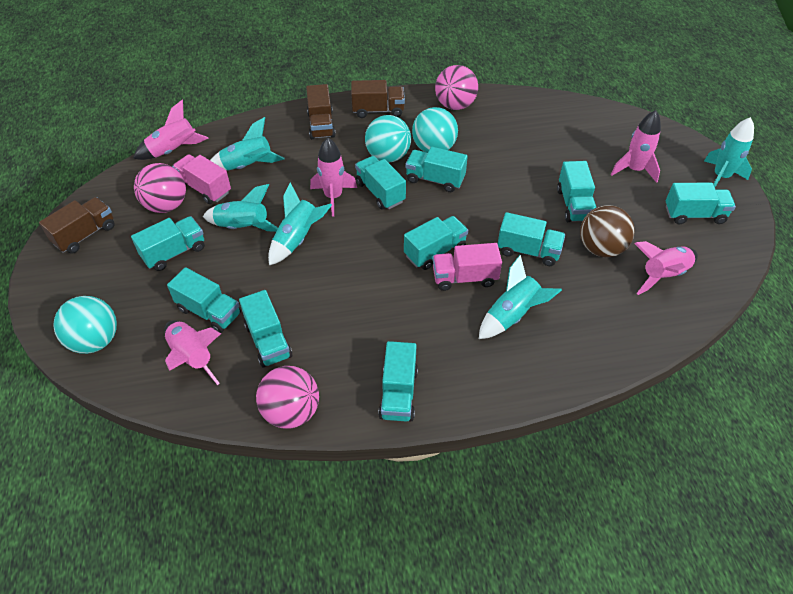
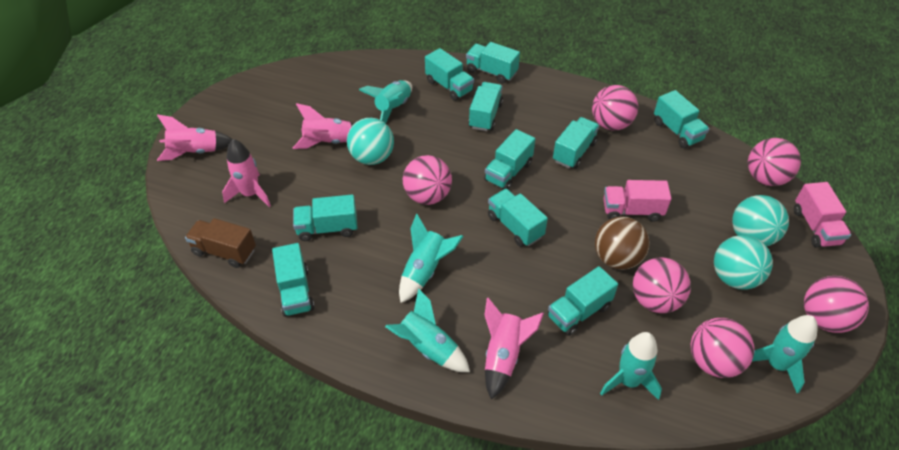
brown truck: 3 -> 1
pink ball: 3 -> 6
pink rocket: 5 -> 4

